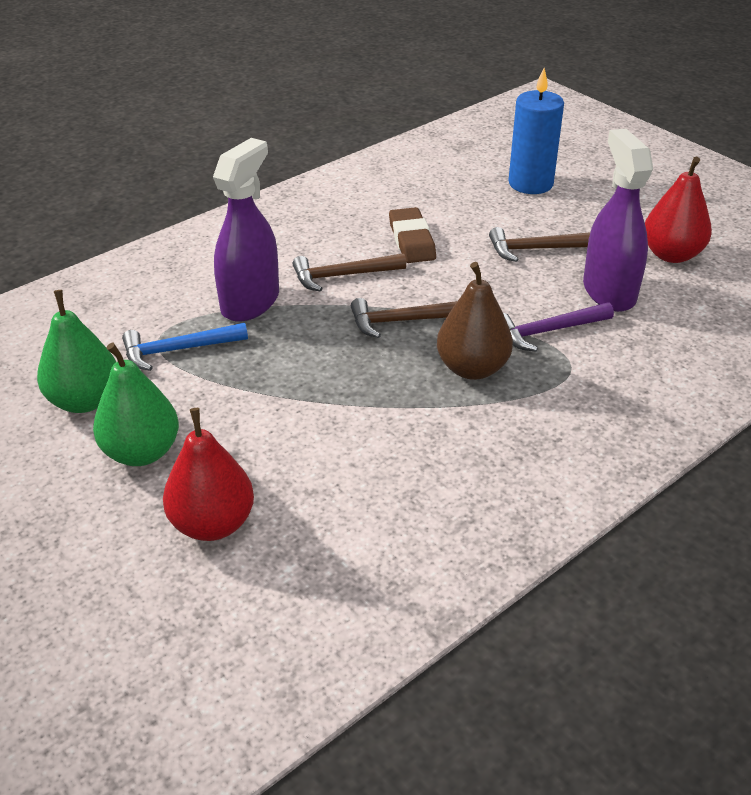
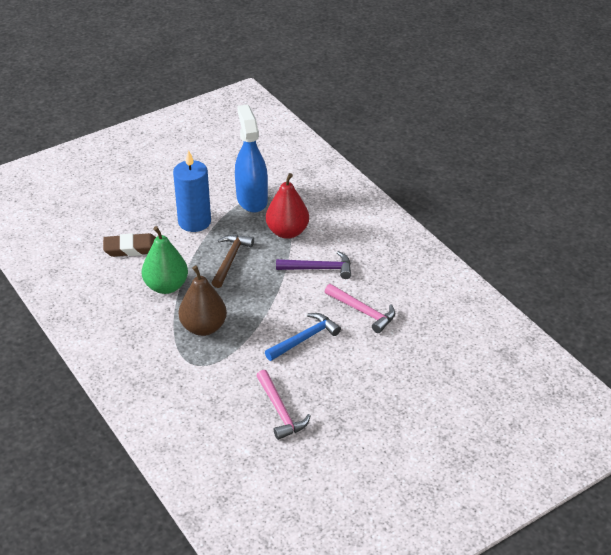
blue spray bottle: 0 -> 1
brown hammer: 3 -> 1
green pear: 2 -> 1
pink hammer: 0 -> 2
purple spray bottle: 2 -> 0
red pear: 2 -> 1

